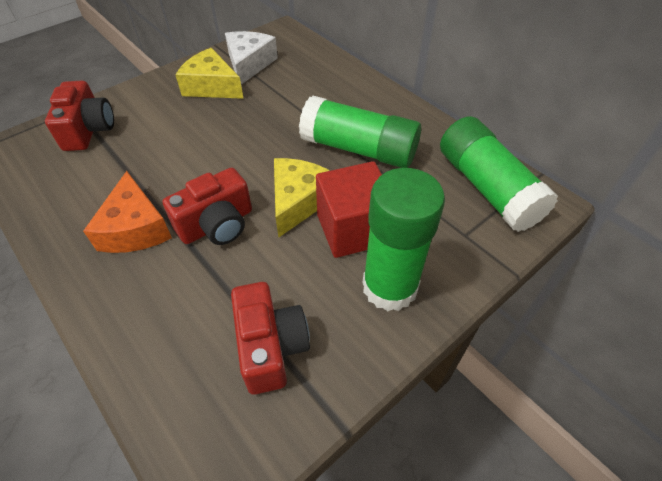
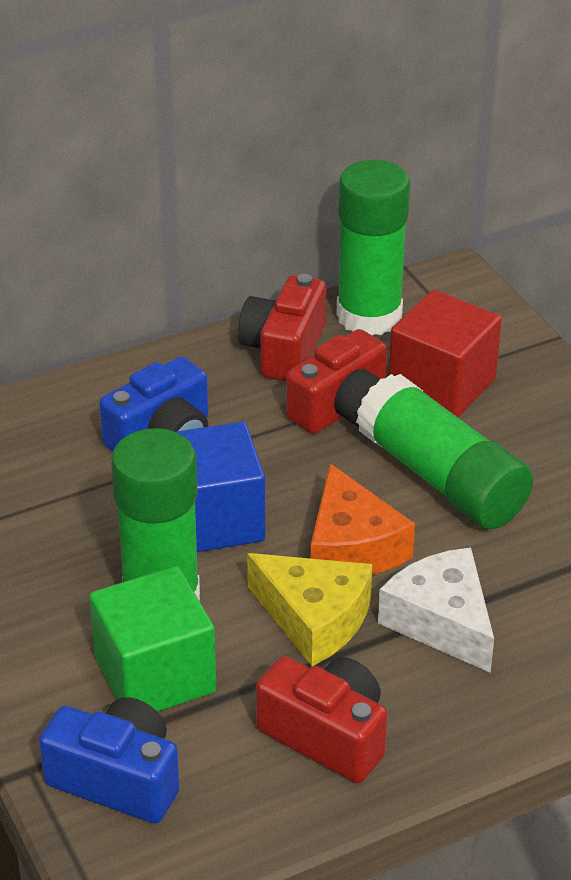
blue camera: 0 -> 2
blue cube: 0 -> 1
green cube: 0 -> 1
yellow cheese: 2 -> 1

